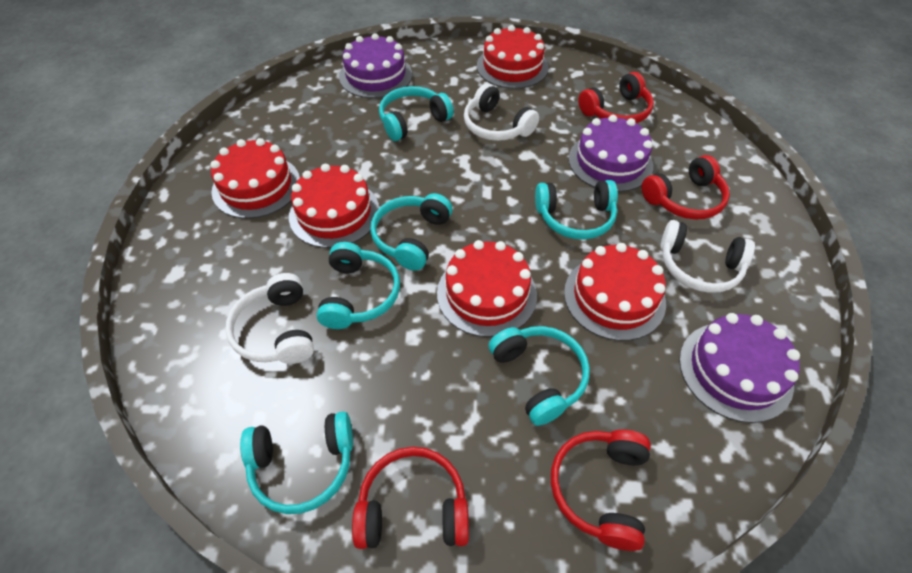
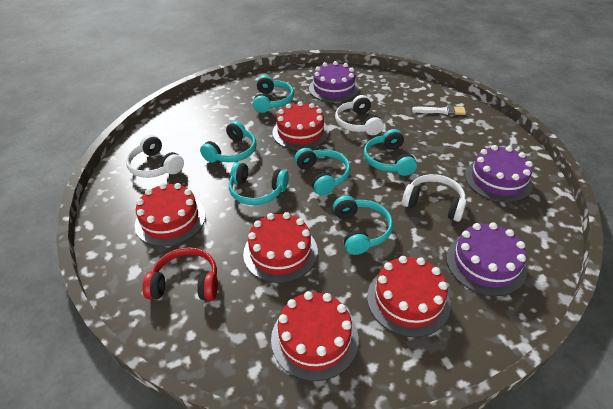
red headphones: 4 -> 1
white brush: 0 -> 1

